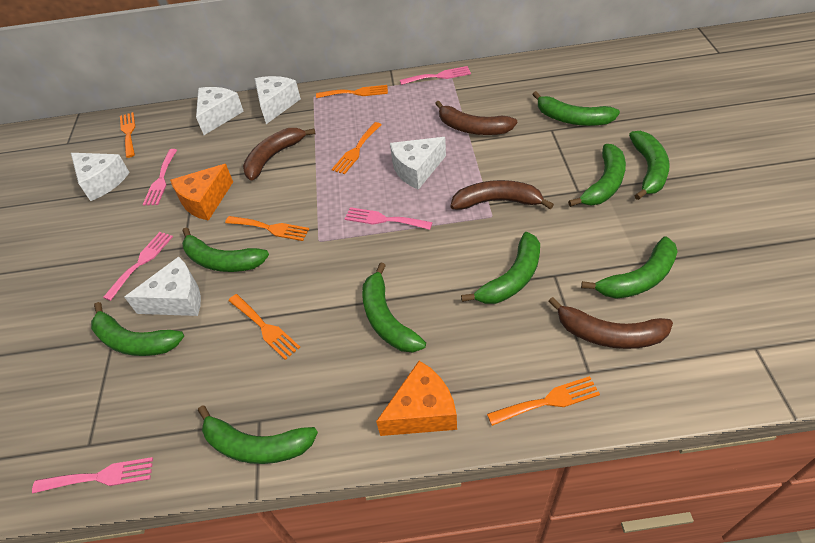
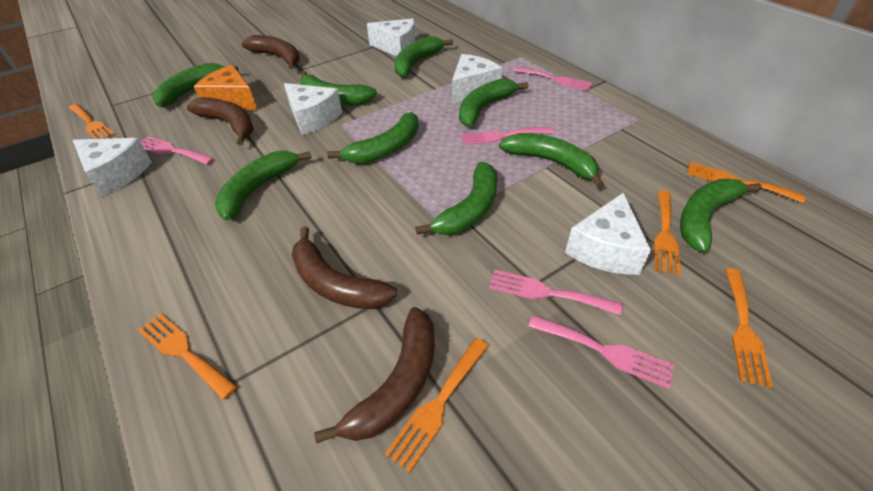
orange cheese: 2 -> 1

